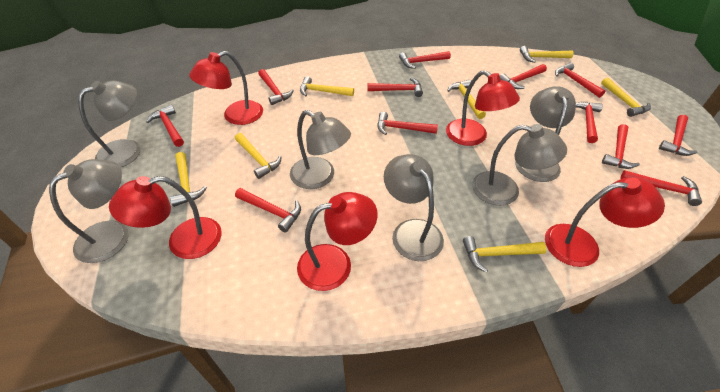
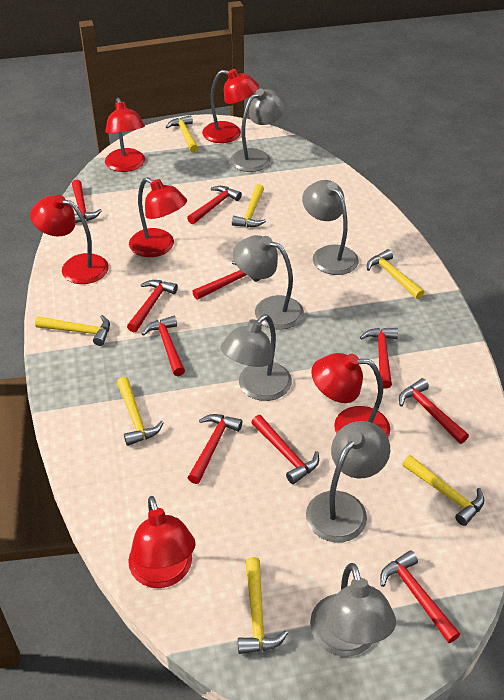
red hammer: 12 -> 10
red lamp: 5 -> 6

